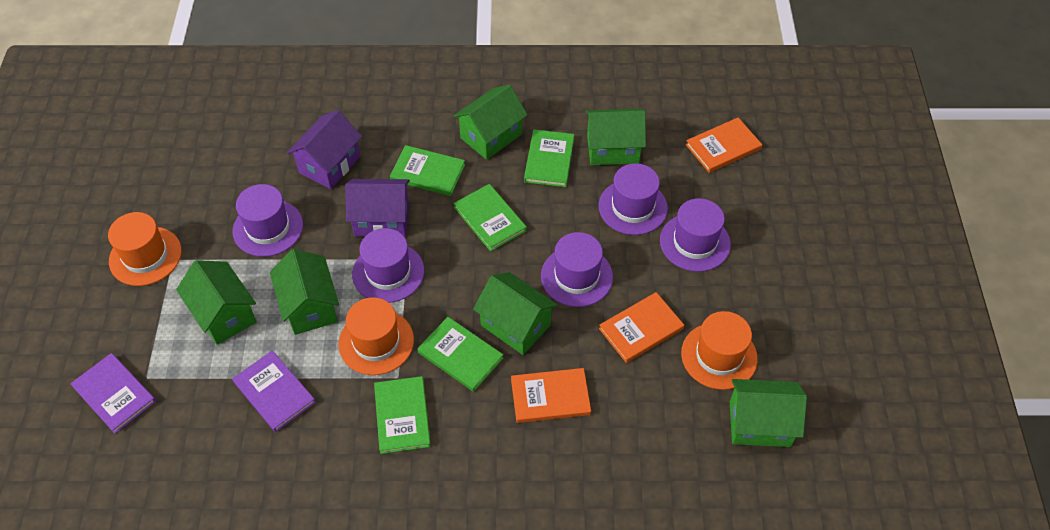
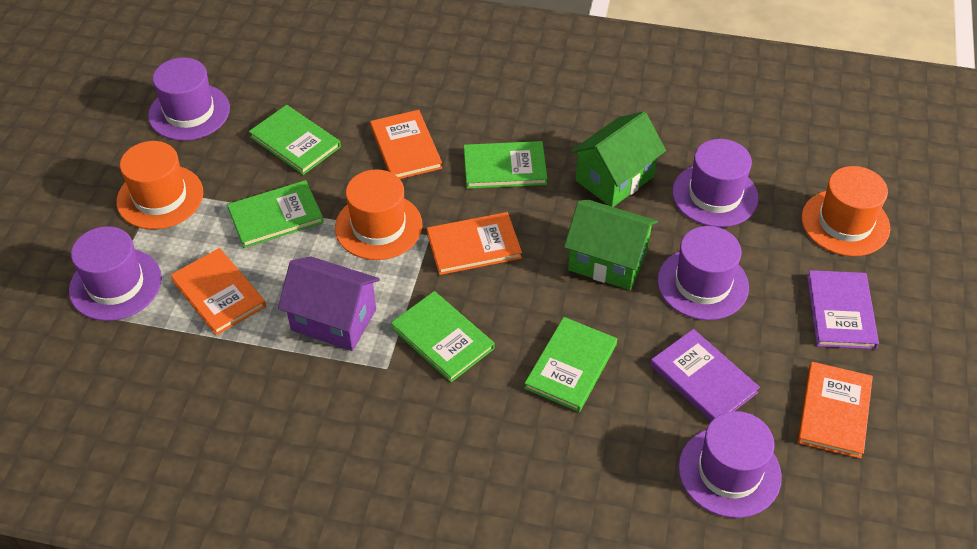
green house: 6 -> 2
orange book: 3 -> 4
purple house: 2 -> 1

